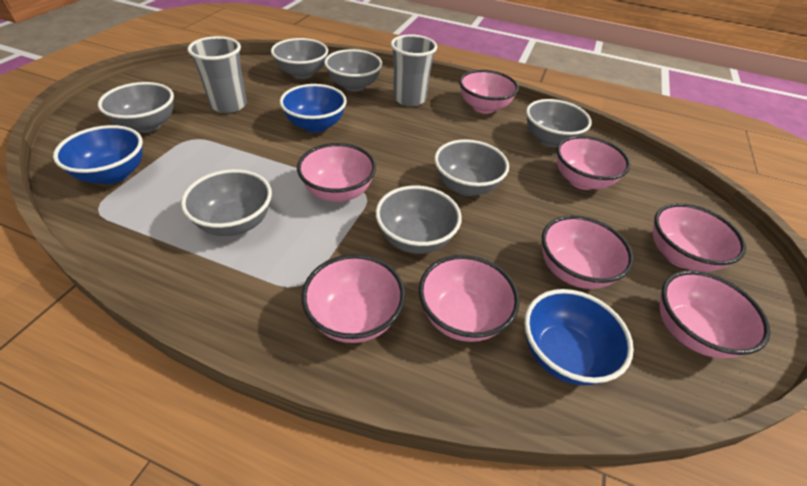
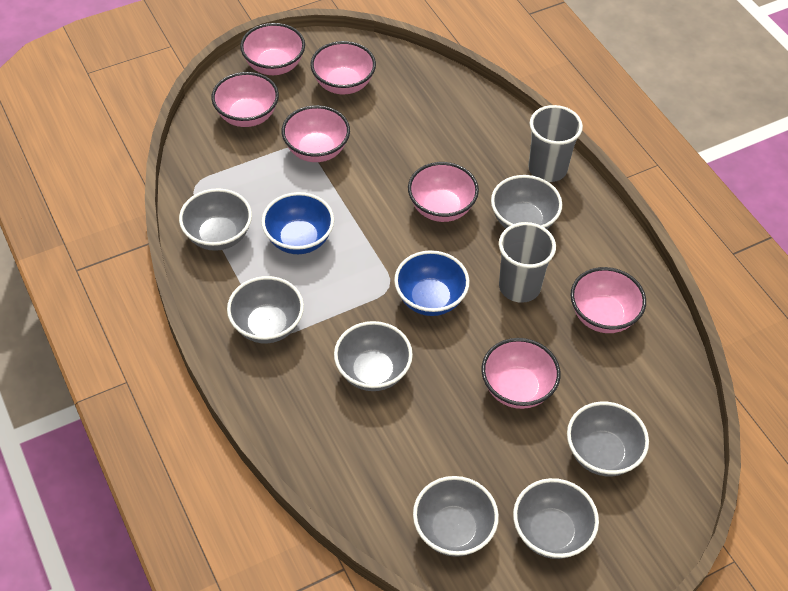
blue bowl: 3 -> 2
pink bowl: 8 -> 7

